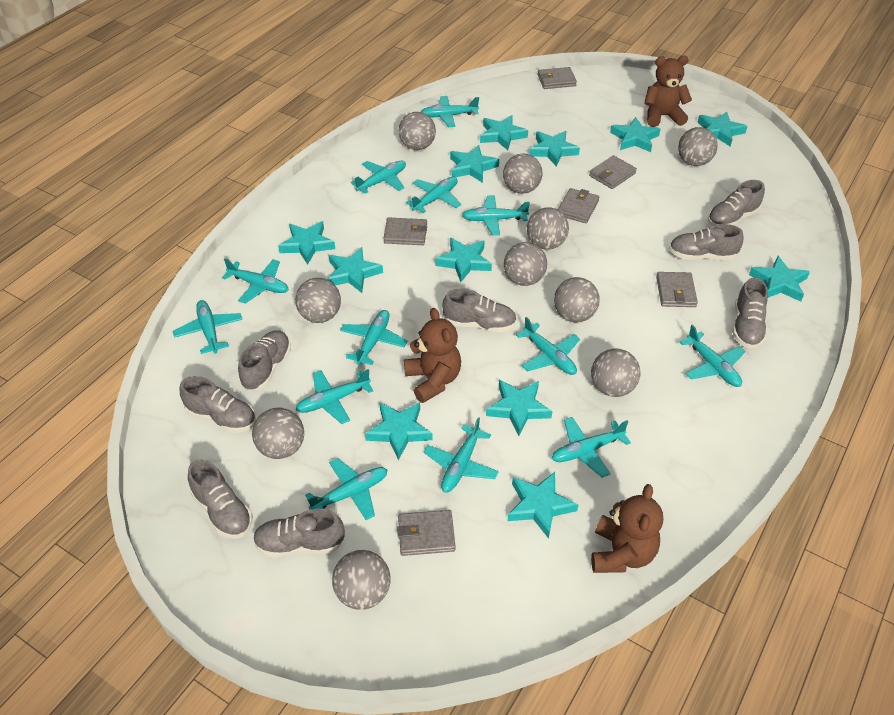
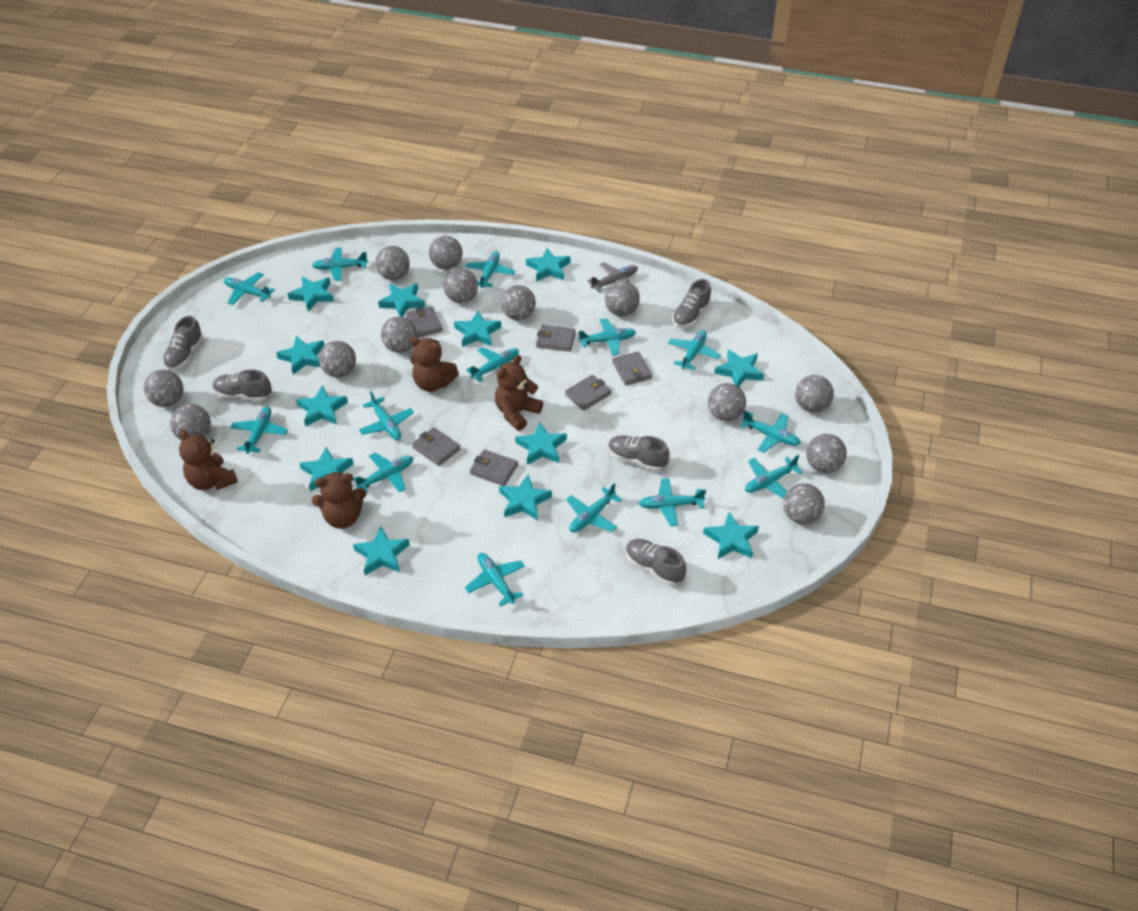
brown teddy bear: 3 -> 4
grey ball: 10 -> 13
grey plane: 0 -> 1
grey shoe: 8 -> 5
turquoise plane: 13 -> 14

